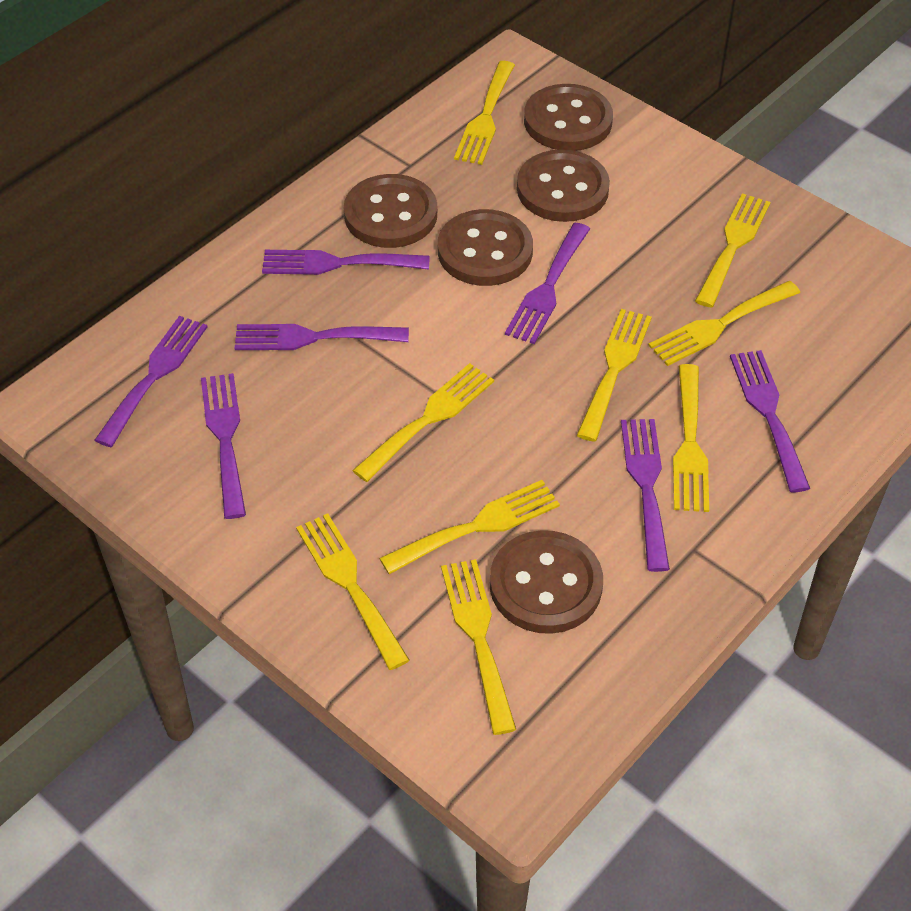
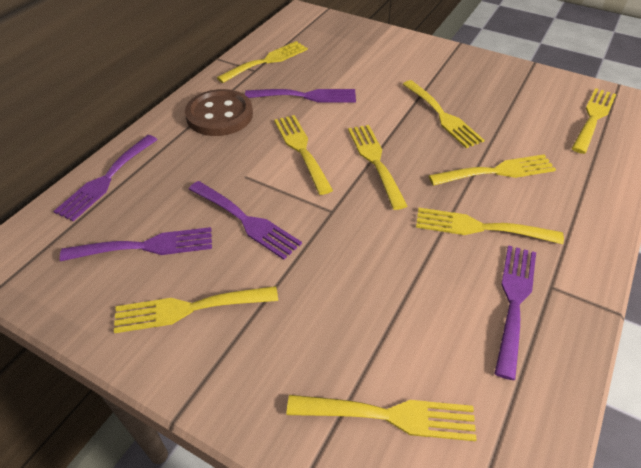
brown button: 5 -> 1
purple fork: 7 -> 5

